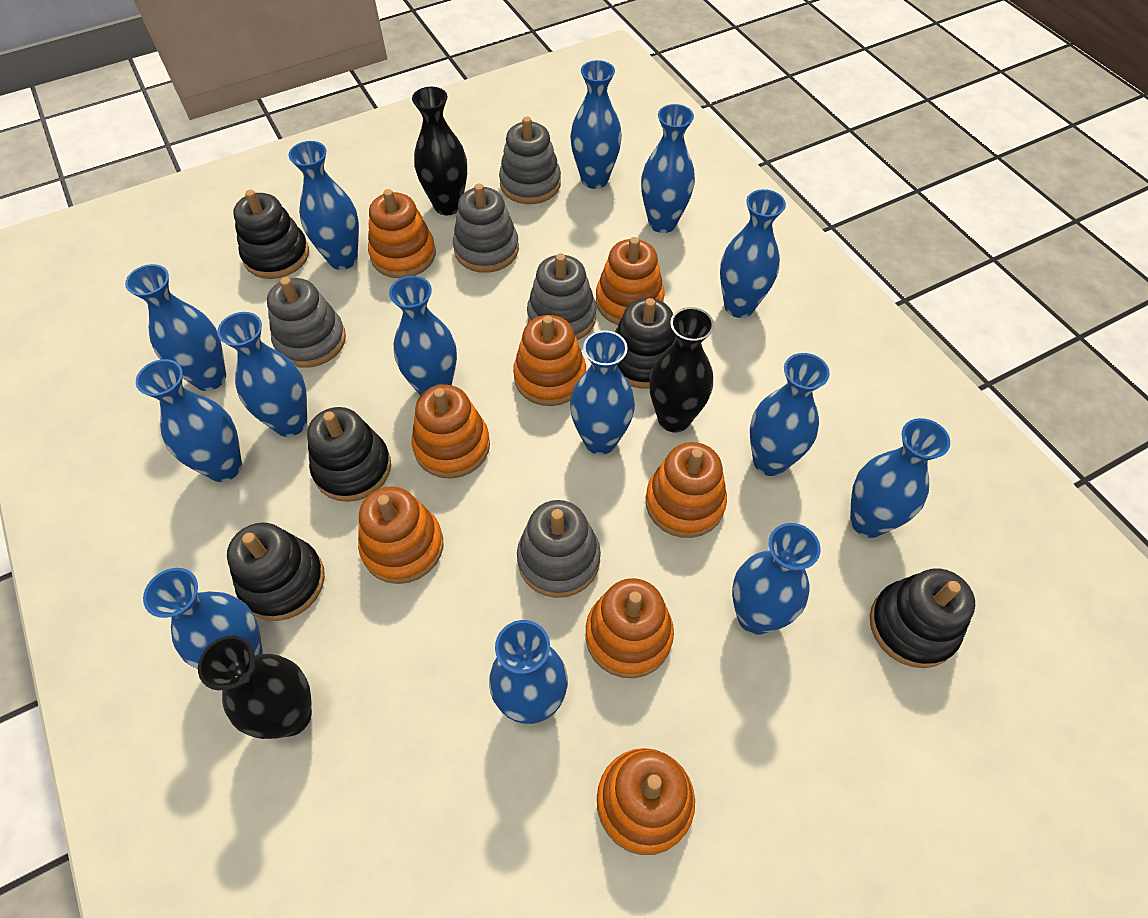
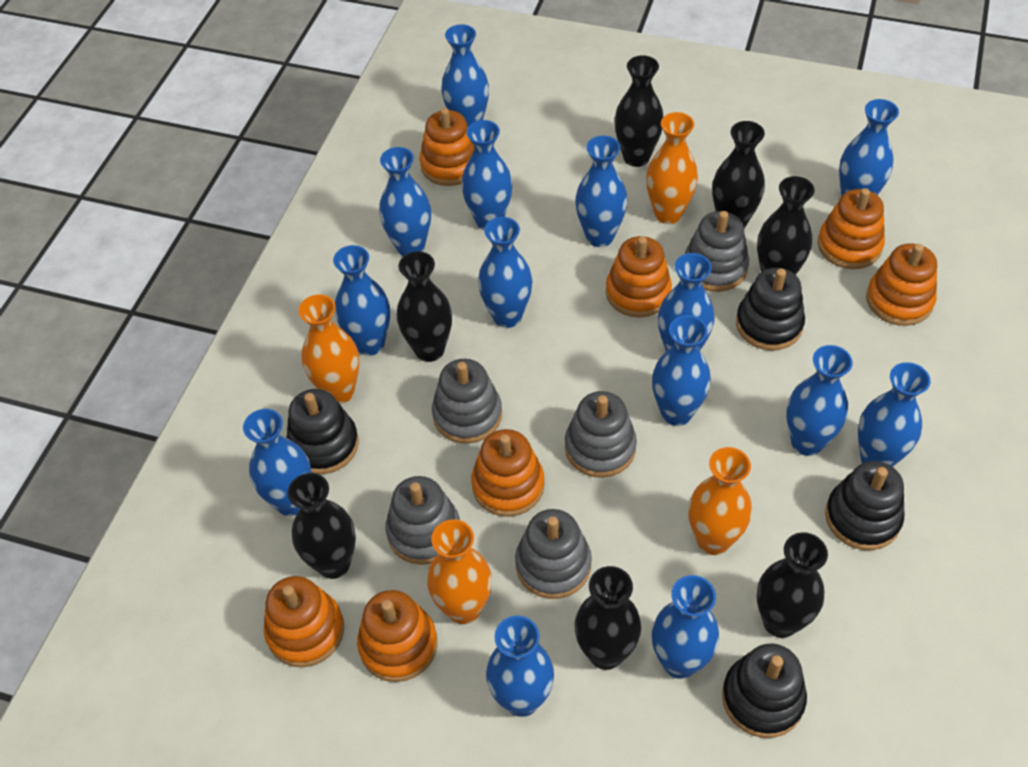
black stacking toy: 5 -> 4
black vase: 3 -> 7
orange stacking toy: 8 -> 7
orange vase: 0 -> 4

